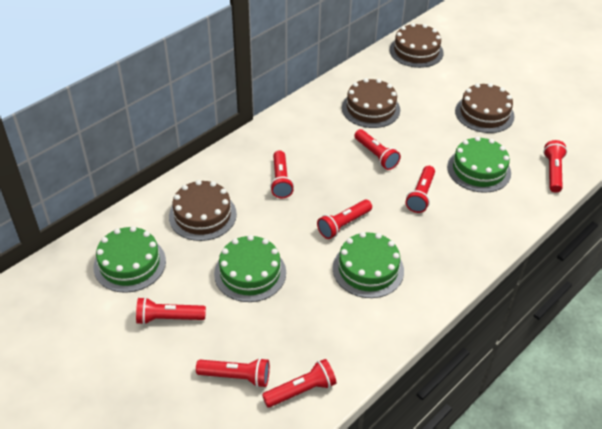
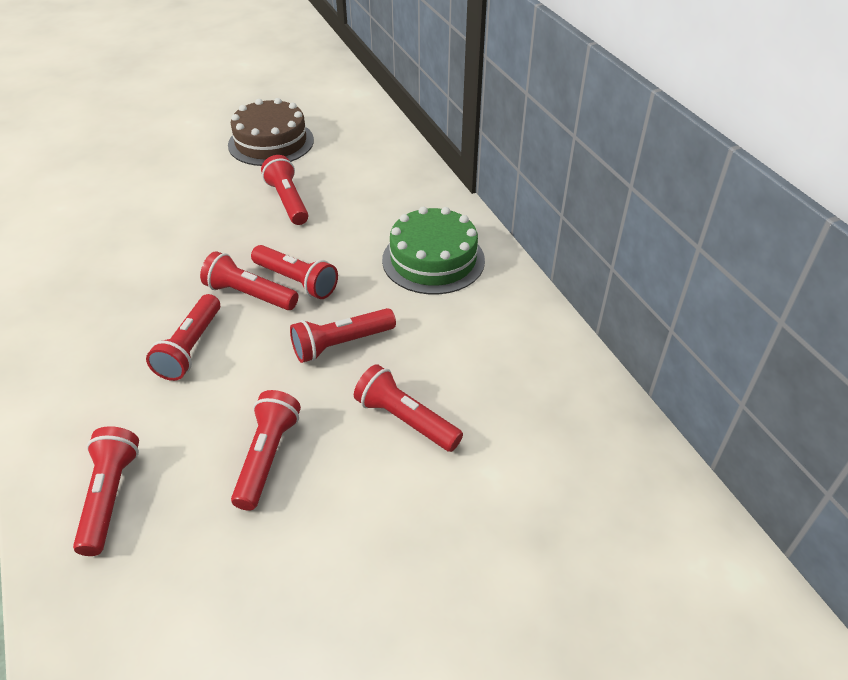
brown cake: 4 -> 1
green cake: 4 -> 1

